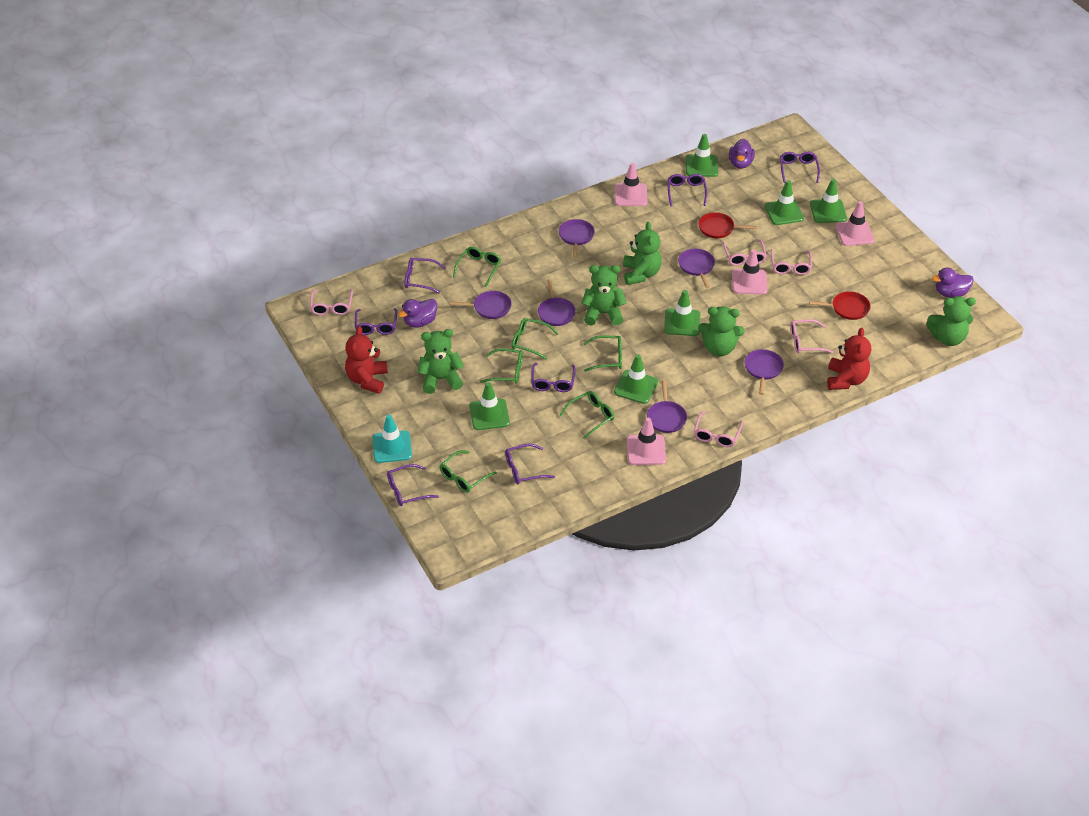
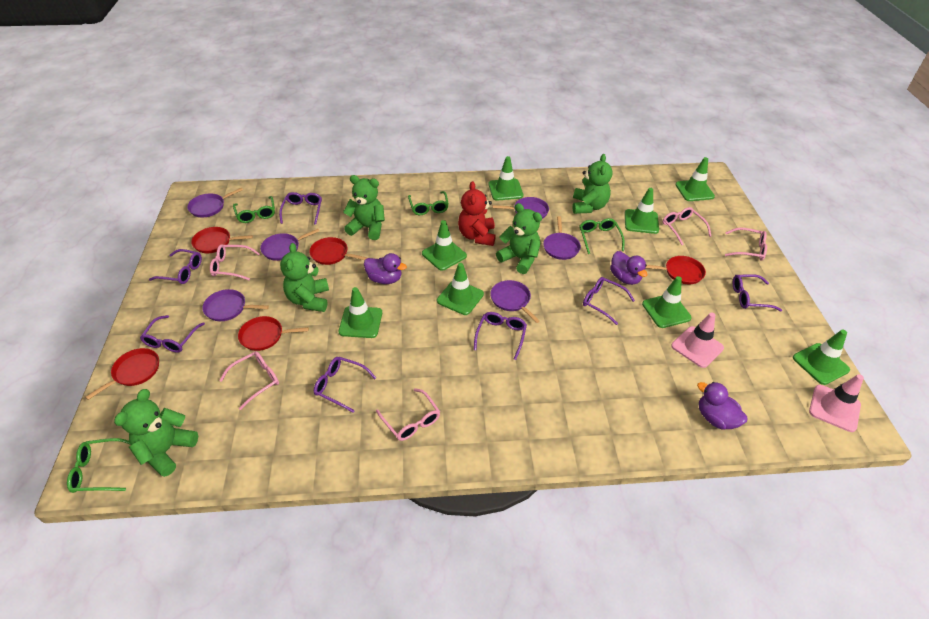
green glasses: 6 -> 4
green traffic cone: 6 -> 8
pink traffic cone: 4 -> 2
red pan: 2 -> 5
red teddy bear: 2 -> 1
turquoise traffic cone: 1 -> 0

